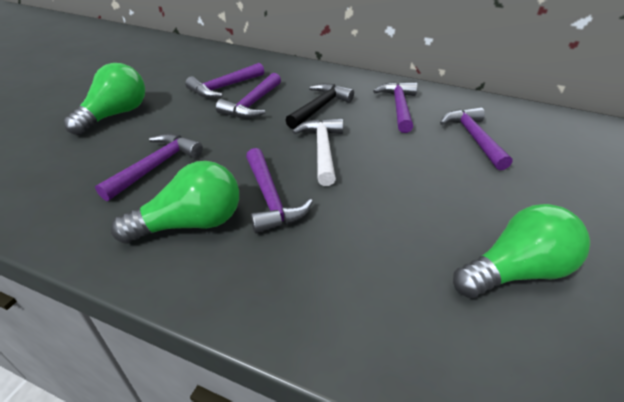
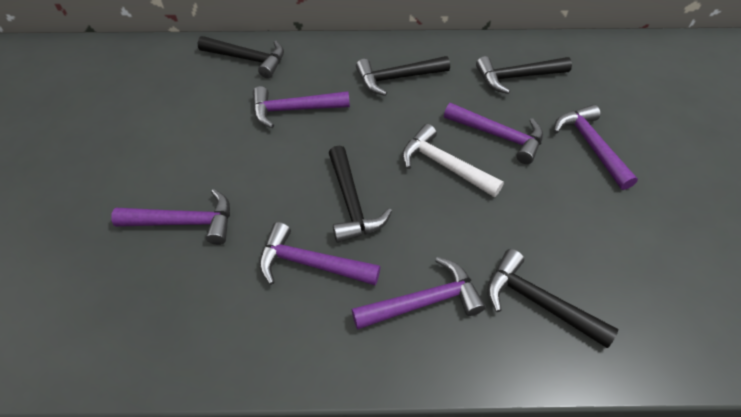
black hammer: 1 -> 5
green light bulb: 3 -> 0

